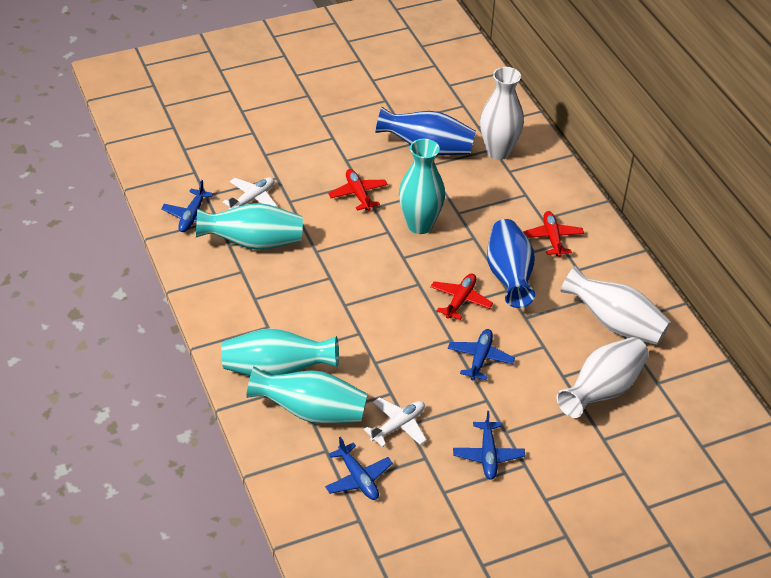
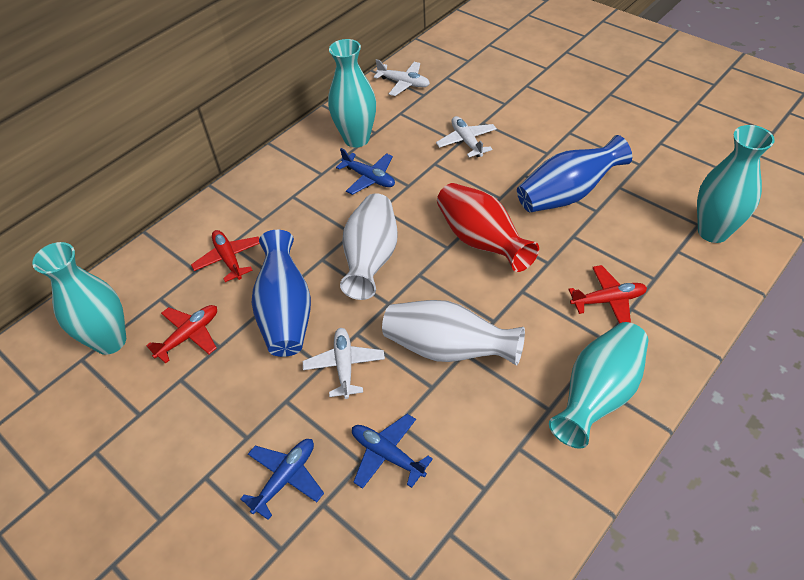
blue plane: 4 -> 3
red vase: 0 -> 1
white plane: 2 -> 3
white vase: 3 -> 2

